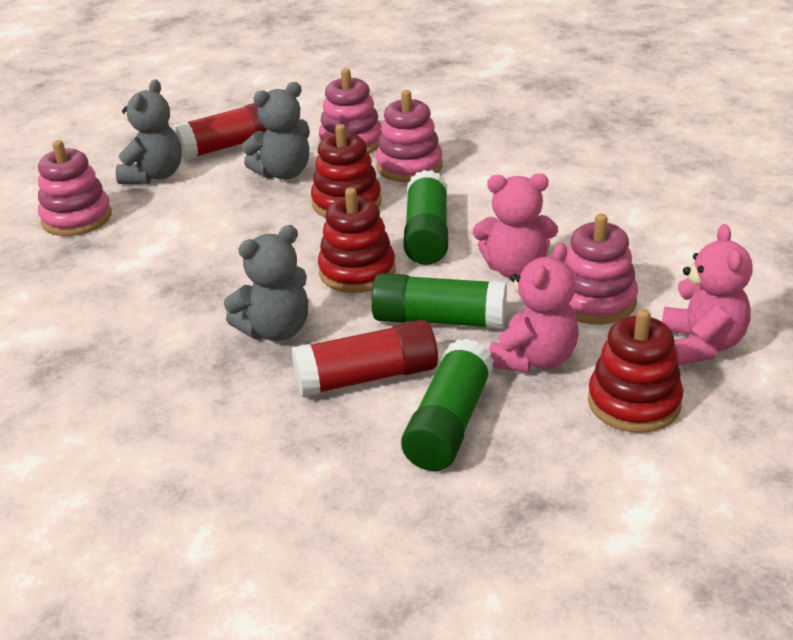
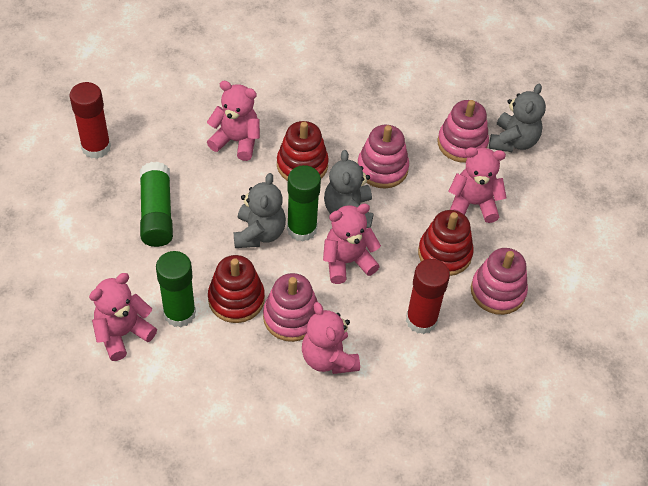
pink teddy bear: 3 -> 5

